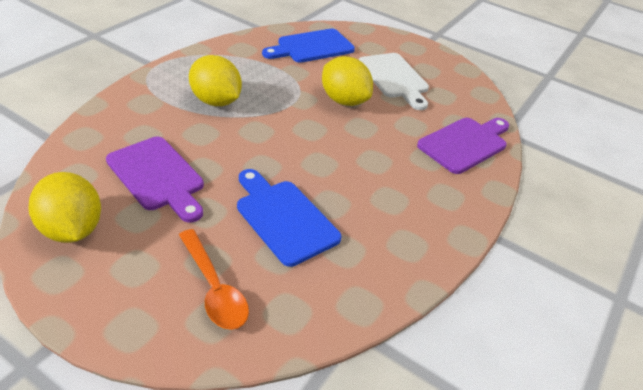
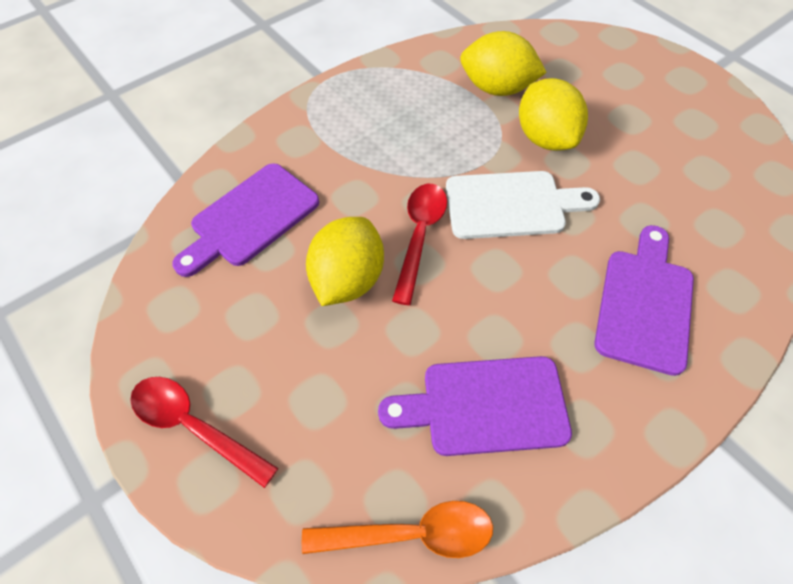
blue cutting board: 2 -> 0
purple cutting board: 2 -> 3
red spoon: 0 -> 2

